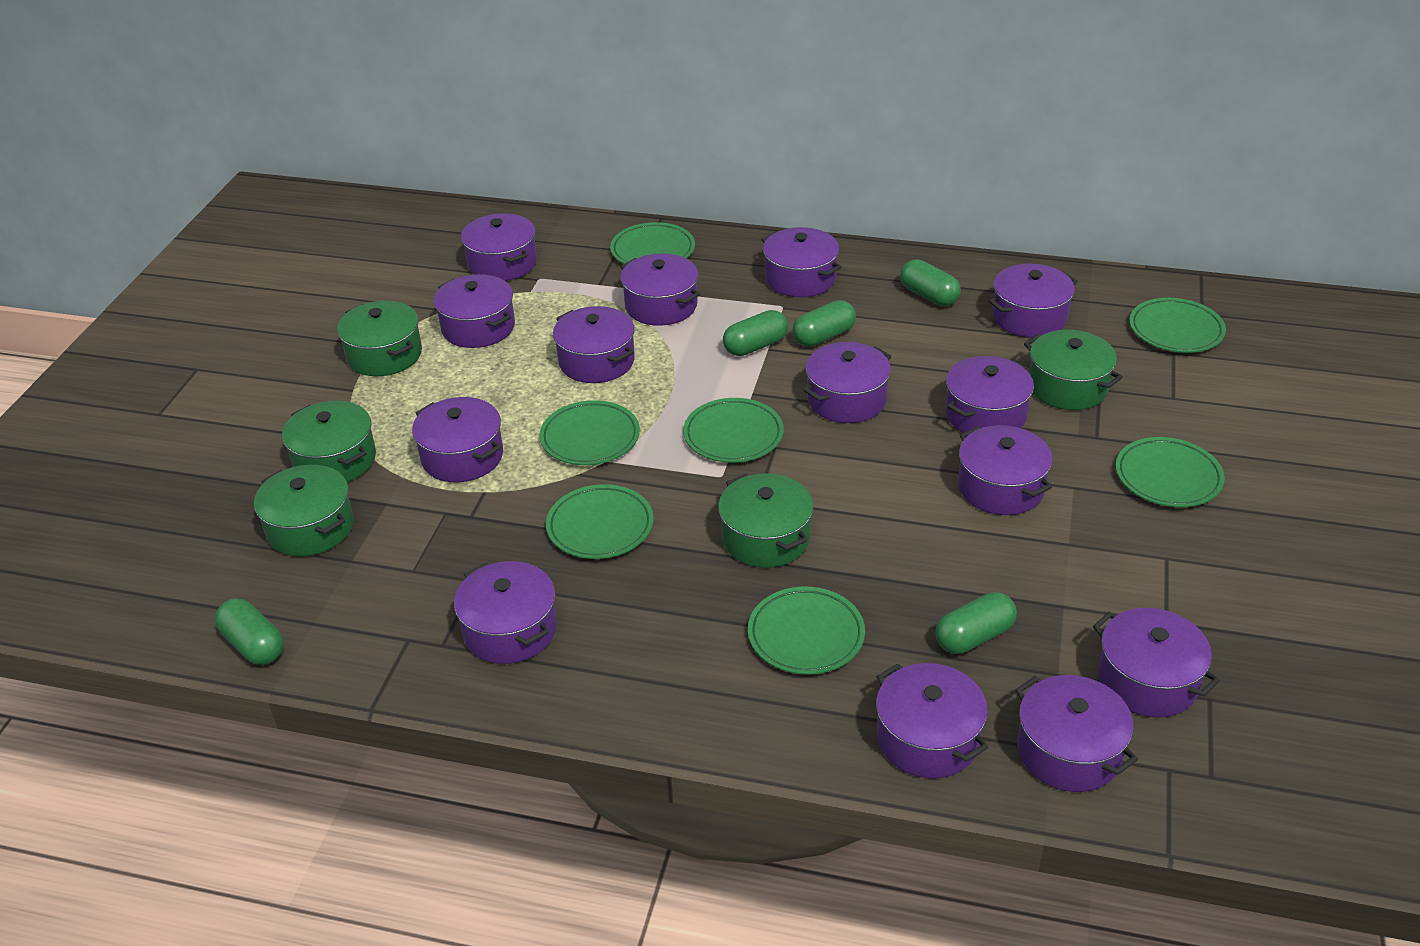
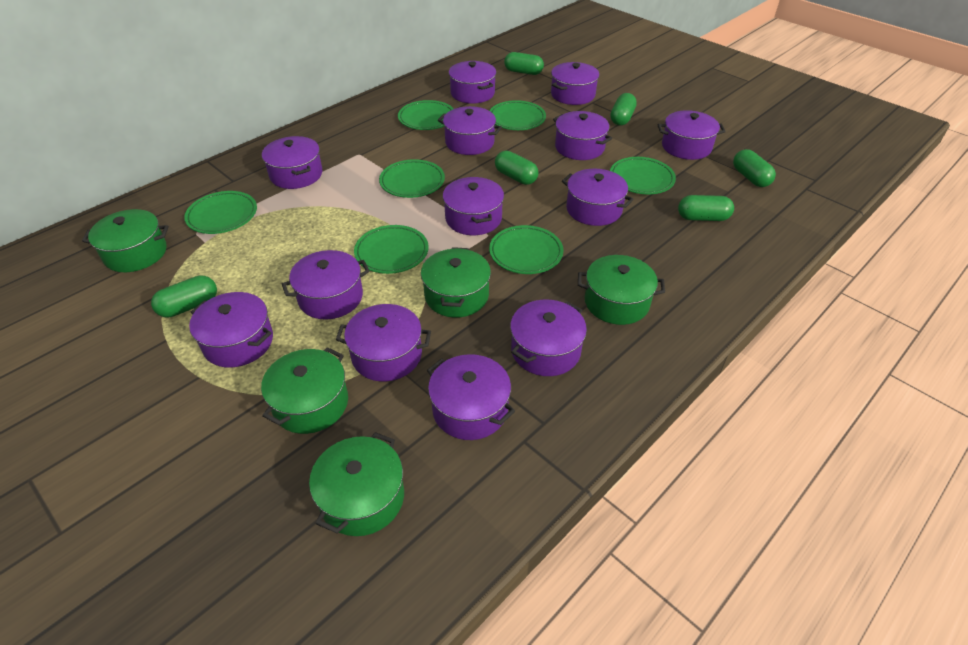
green capsule: 5 -> 6
purple pot: 14 -> 13

